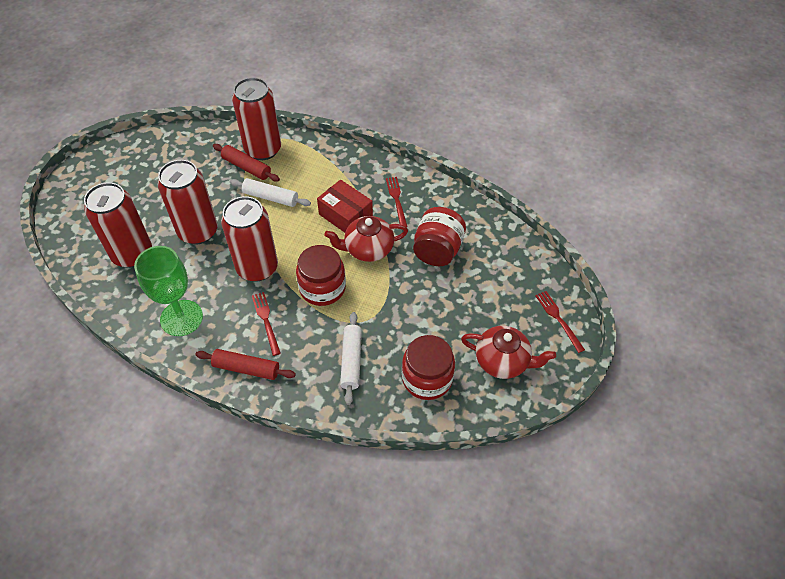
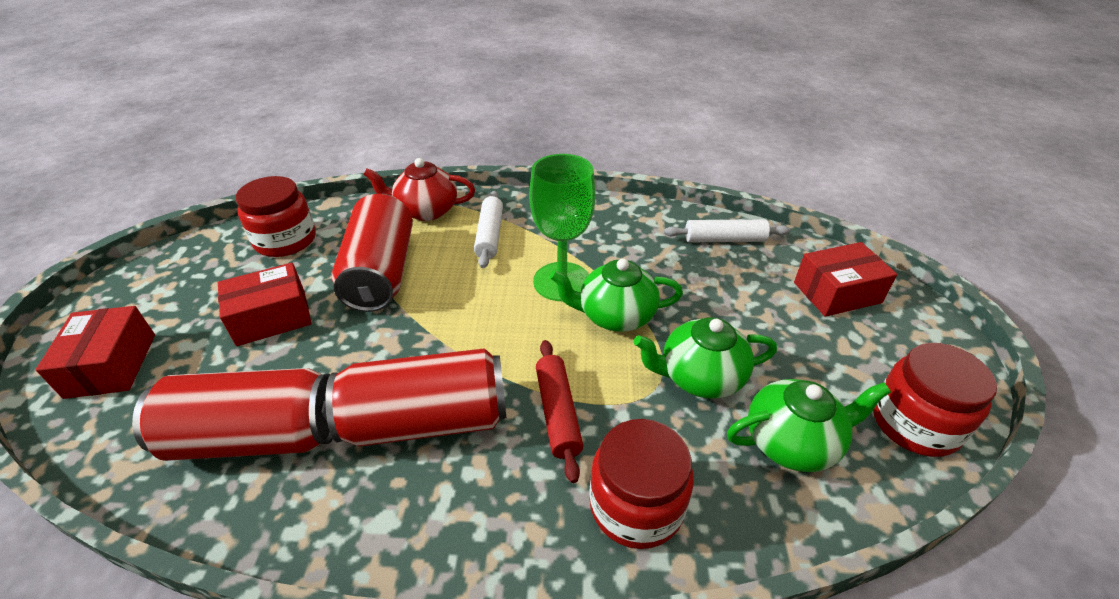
green teapot: 0 -> 3
red box: 1 -> 3
red can: 4 -> 3
red fork: 3 -> 0
red rolling pin: 2 -> 1
red teapot: 2 -> 1

